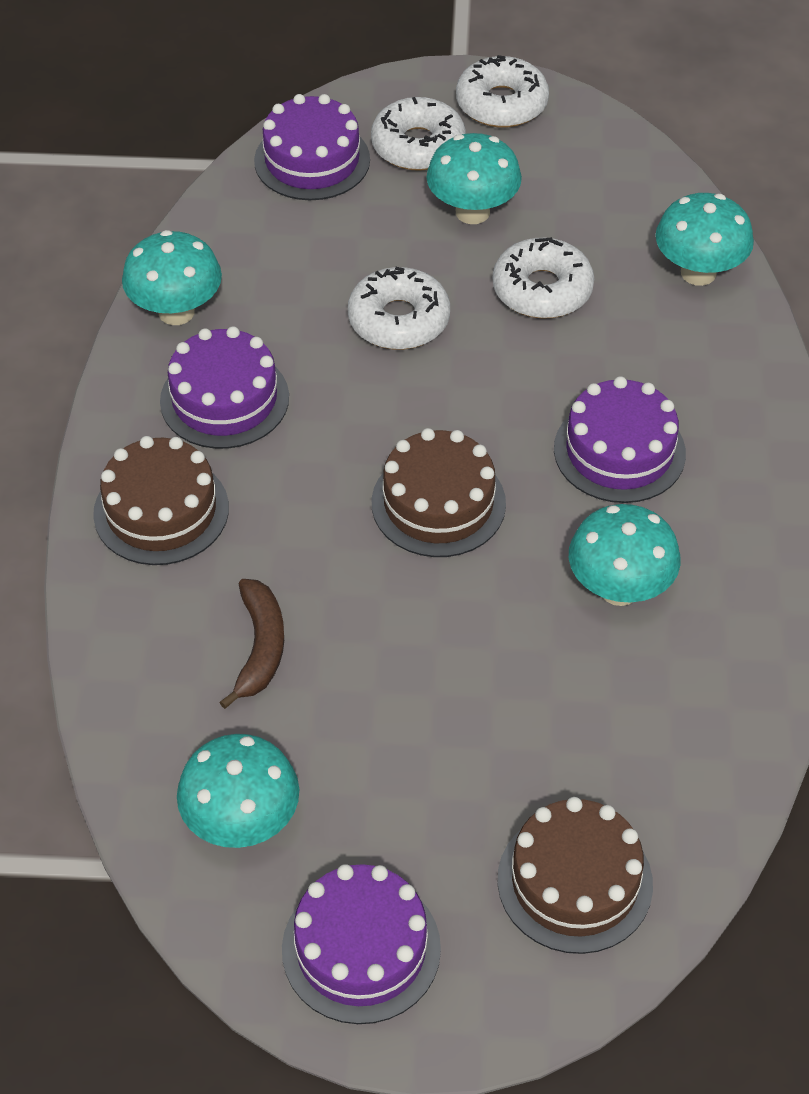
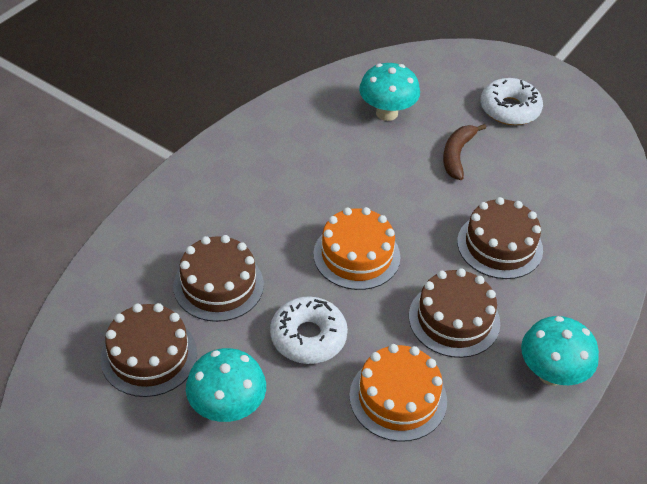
brown cake: 3 -> 4
orange cake: 0 -> 2
purple cake: 4 -> 0
turquoise mushroom: 5 -> 3
white donut: 4 -> 2

